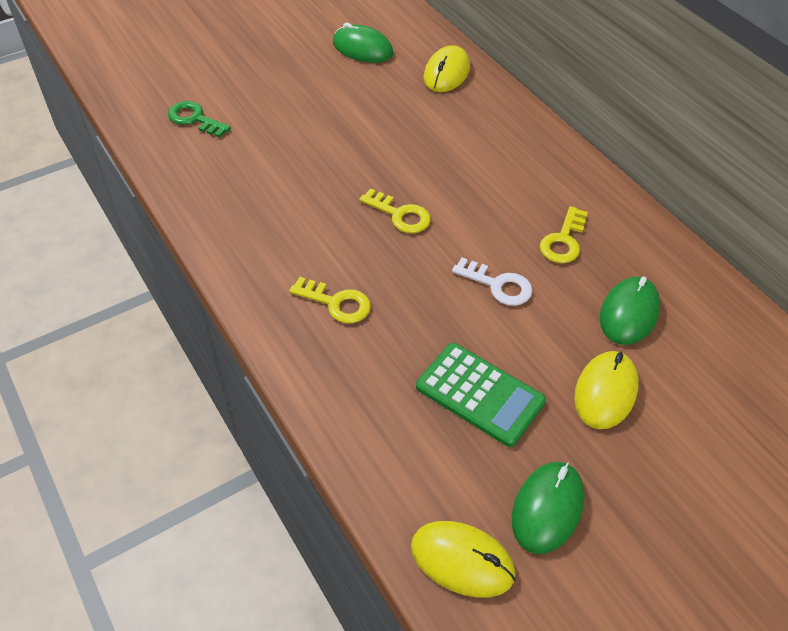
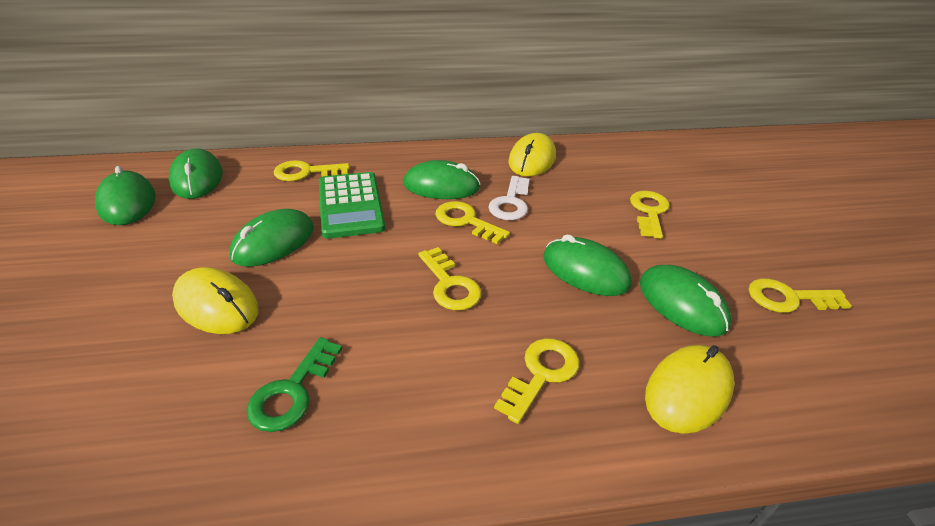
green mouse: 3 -> 6
yellow key: 3 -> 6

